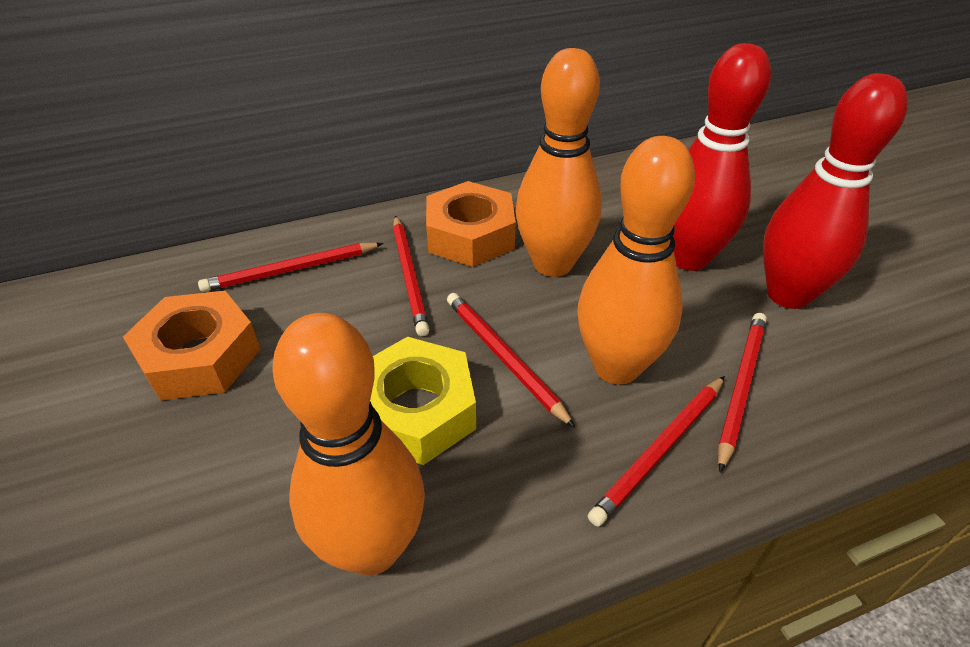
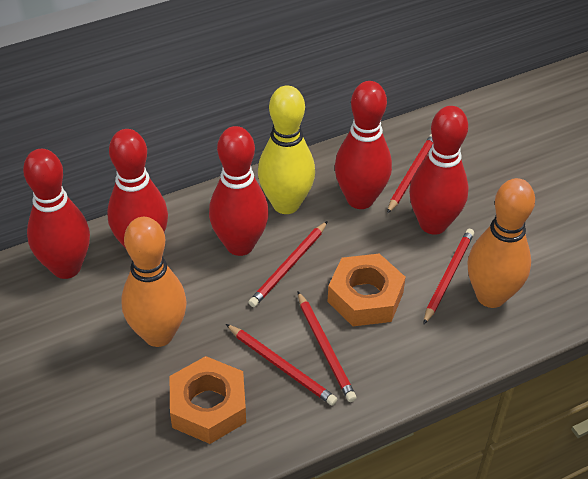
orange bowling pin: 3 -> 2
red bowling pin: 2 -> 5
yellow bowling pin: 0 -> 1
yellow nut: 1 -> 0

